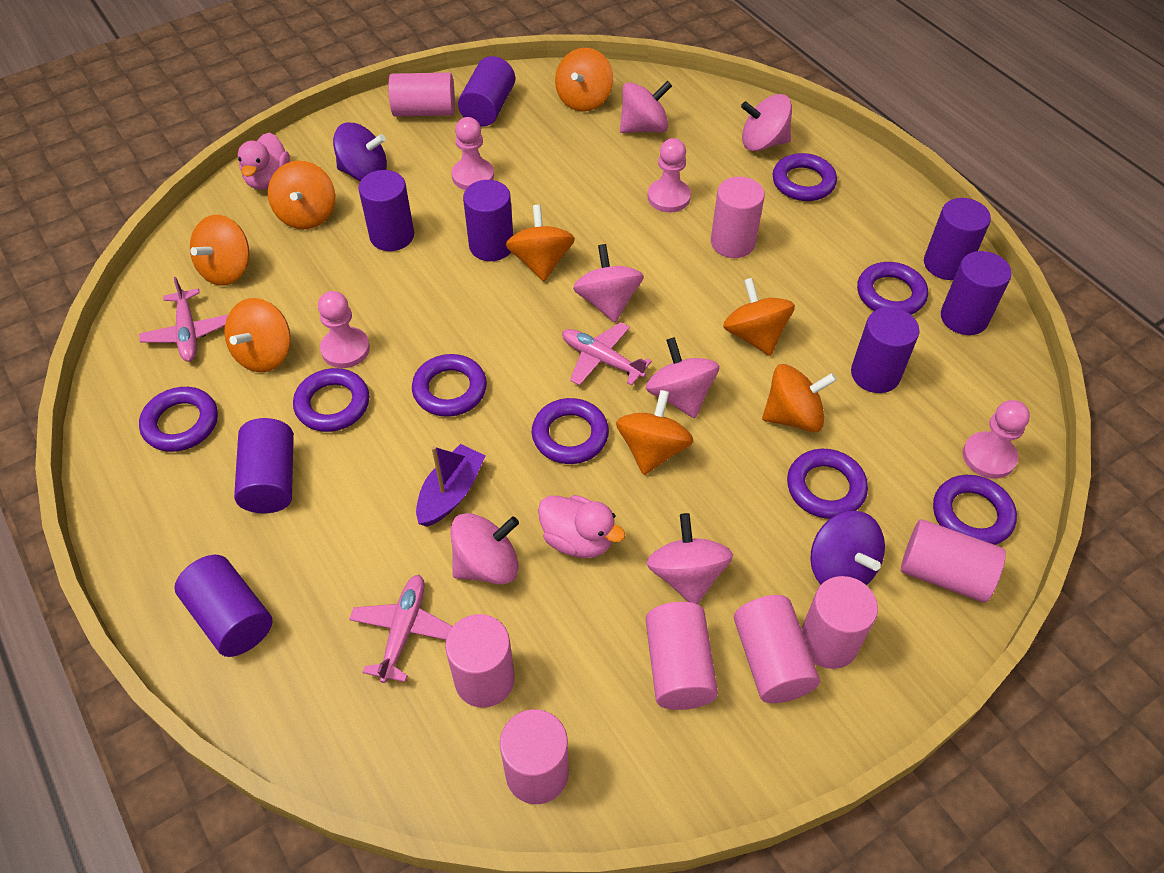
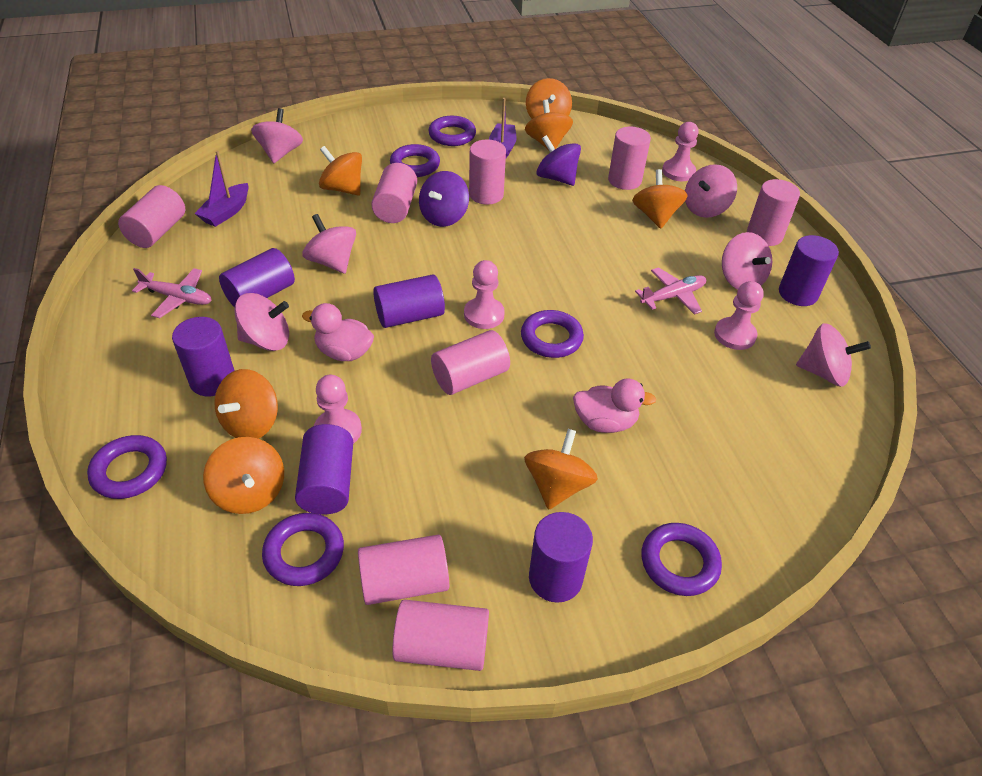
orange spinning top: 8 -> 7
pink plane: 3 -> 2
purple boat: 1 -> 2
purple cylinder: 8 -> 6
purple ring: 8 -> 6

